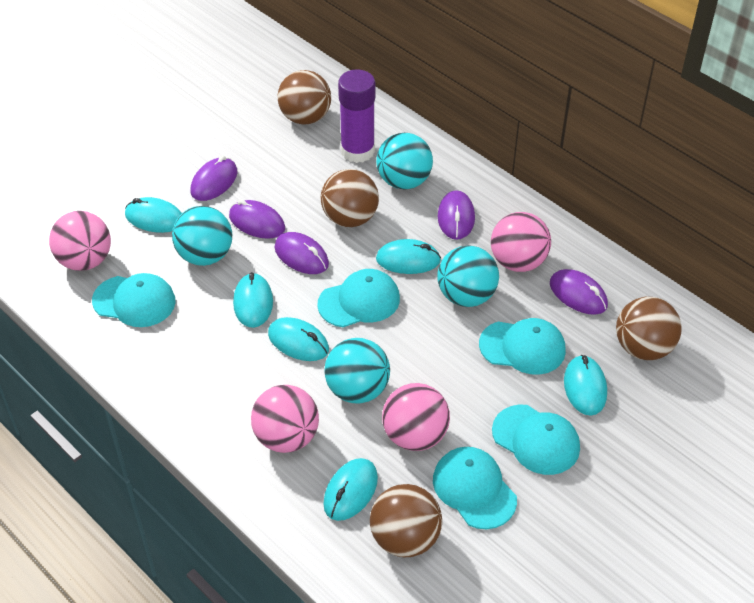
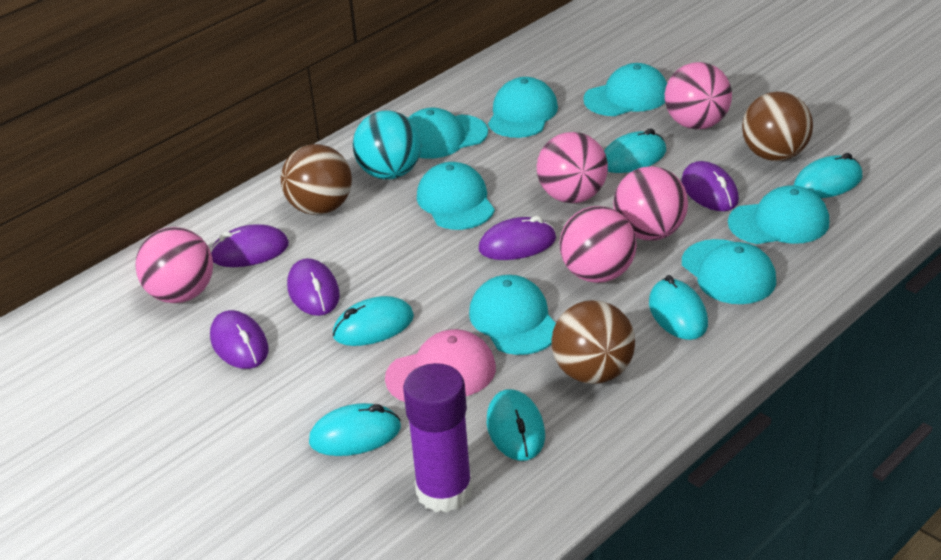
brown ball: 4 -> 3
pink ball: 4 -> 5
pink cap: 0 -> 1
turquoise ball: 4 -> 1
turquoise cap: 5 -> 7

